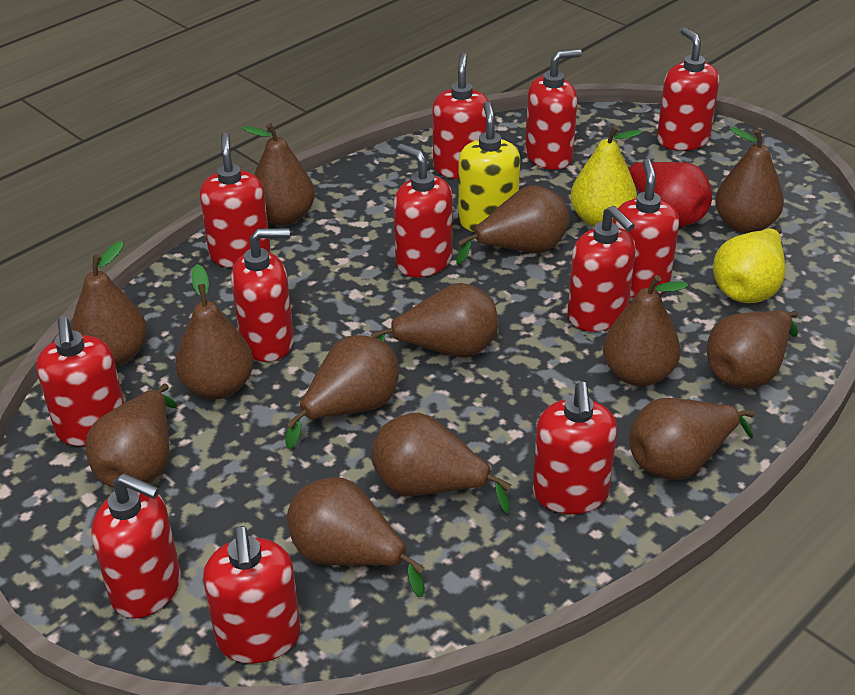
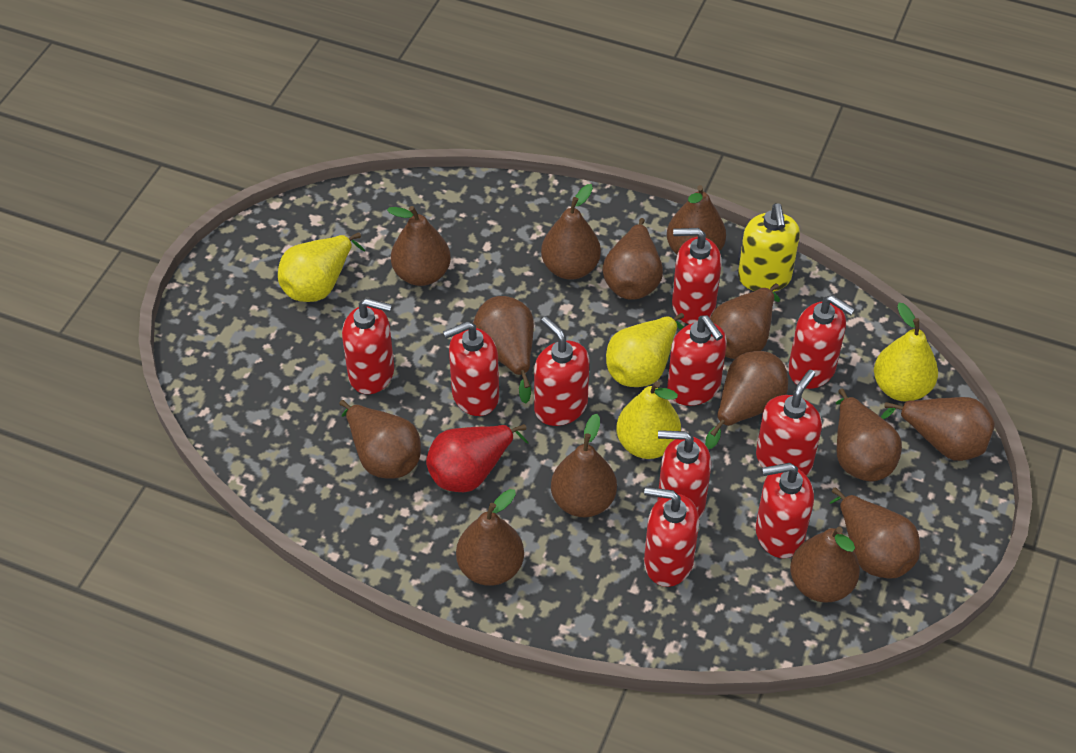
brown pear: 13 -> 14
red soap dispenser: 12 -> 10
yellow pear: 2 -> 4

